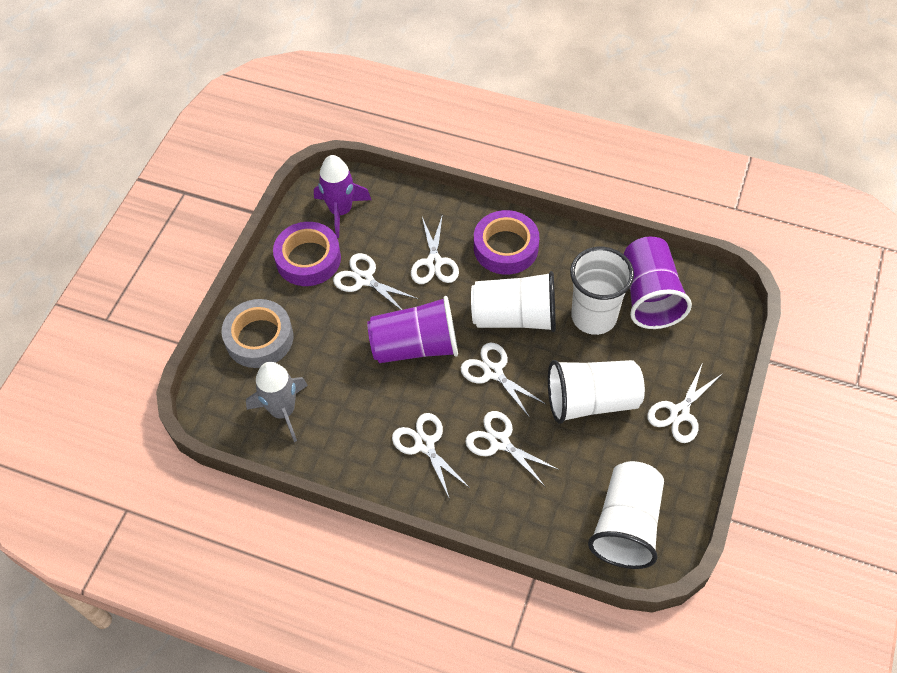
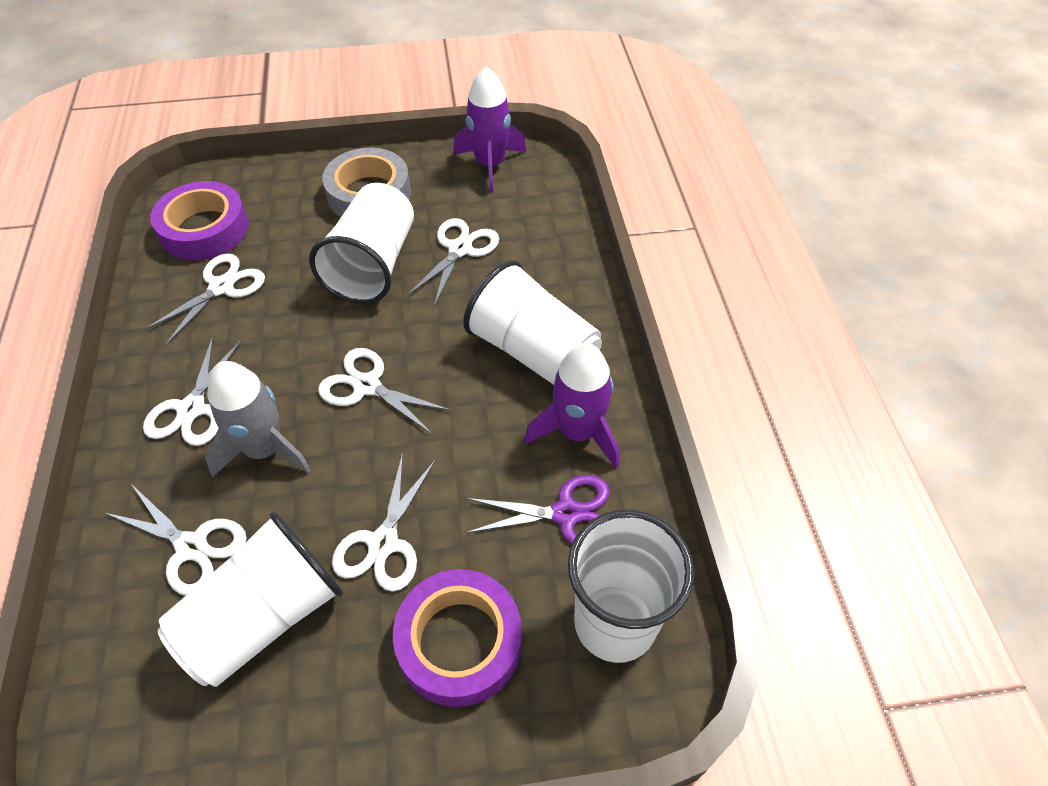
purple cup: 2 -> 0
purple rocket: 1 -> 2
purple scissors: 0 -> 1

